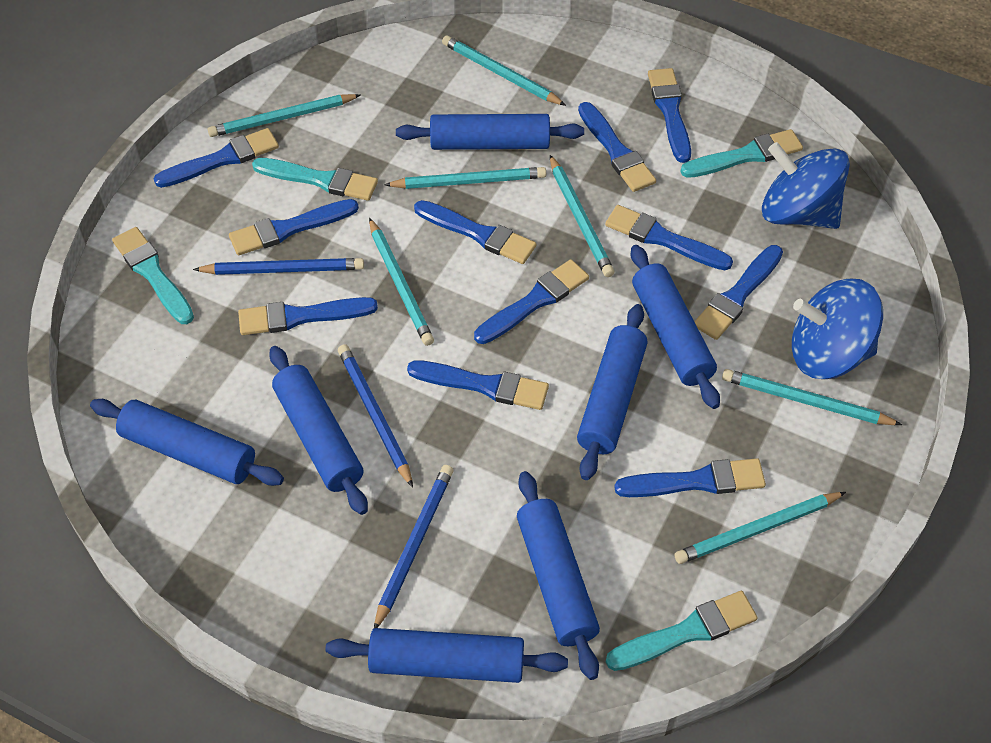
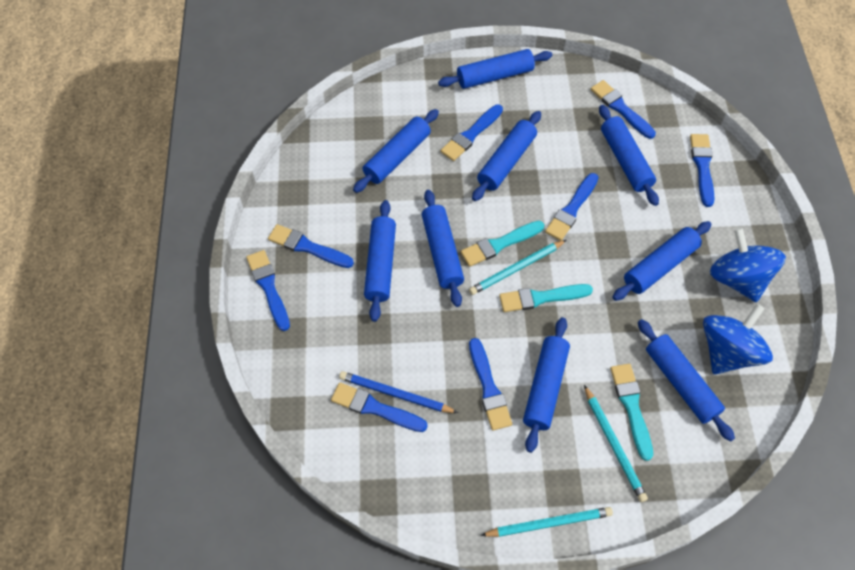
blue brush: 11 -> 8
blue pencil: 3 -> 1
blue rolling pin: 7 -> 9
turquoise brush: 4 -> 3
turquoise pencil: 7 -> 3

